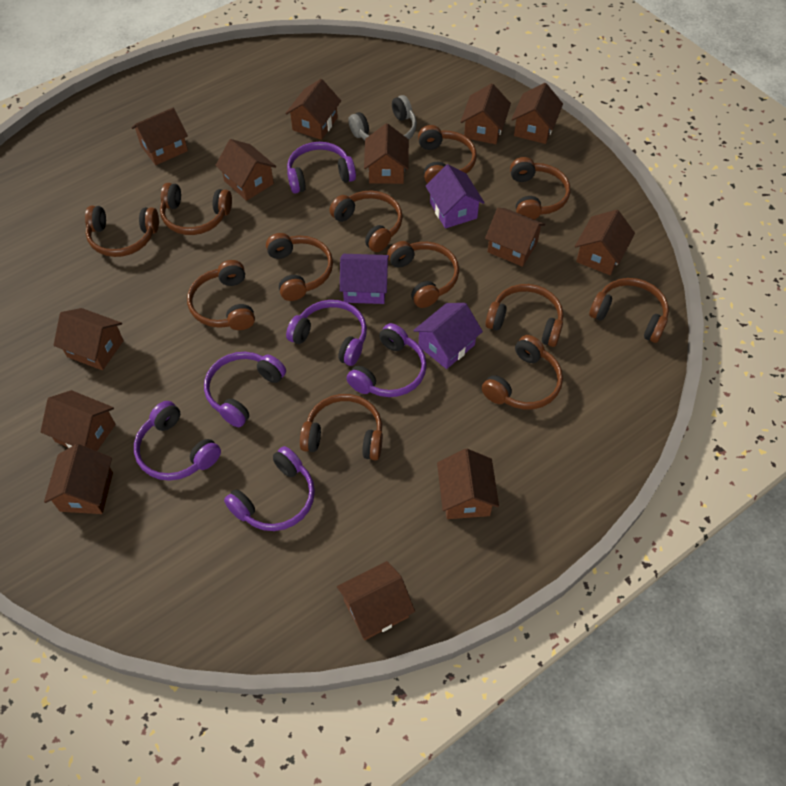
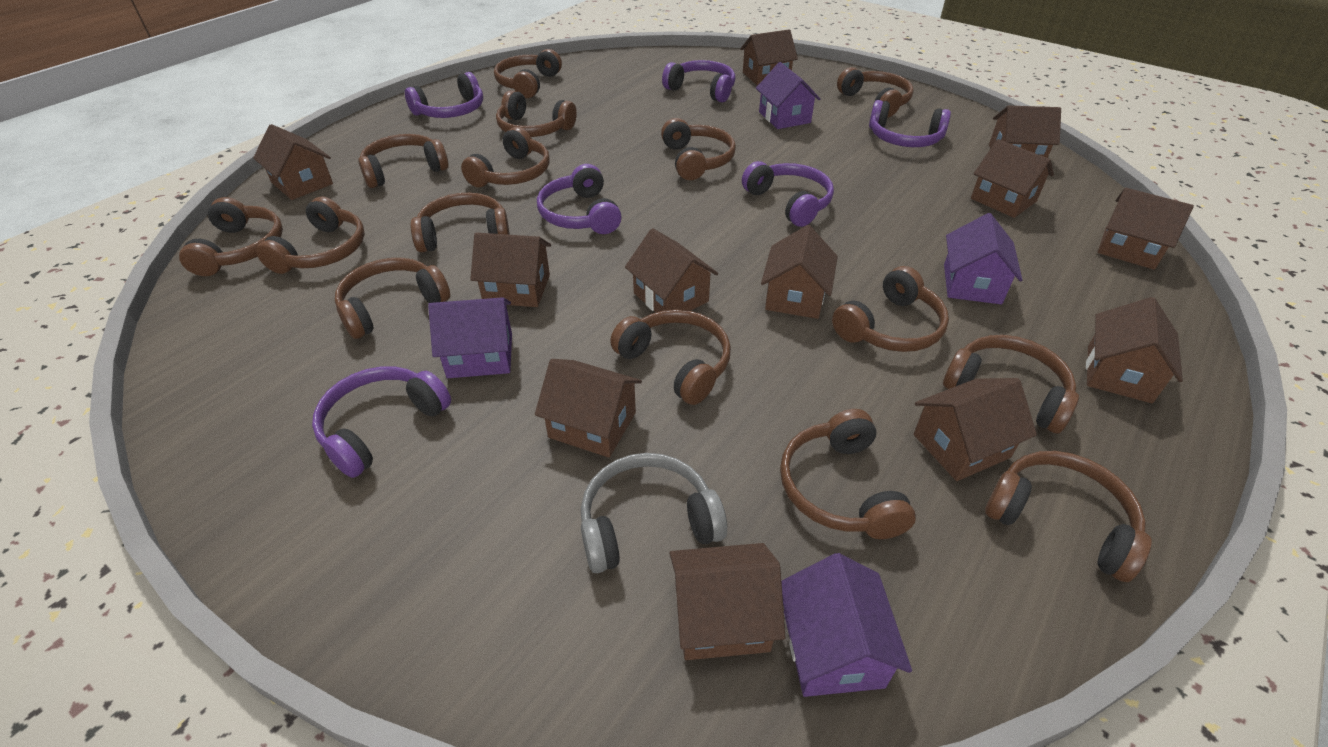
brown headphones: 12 -> 15
brown house: 13 -> 12
purple house: 3 -> 4

